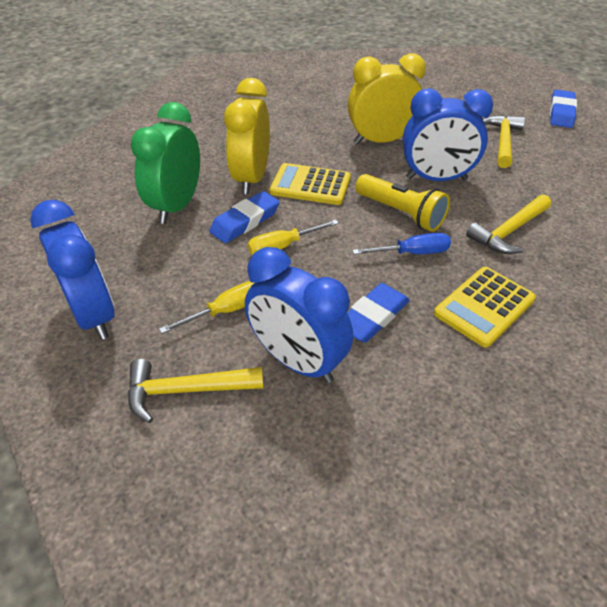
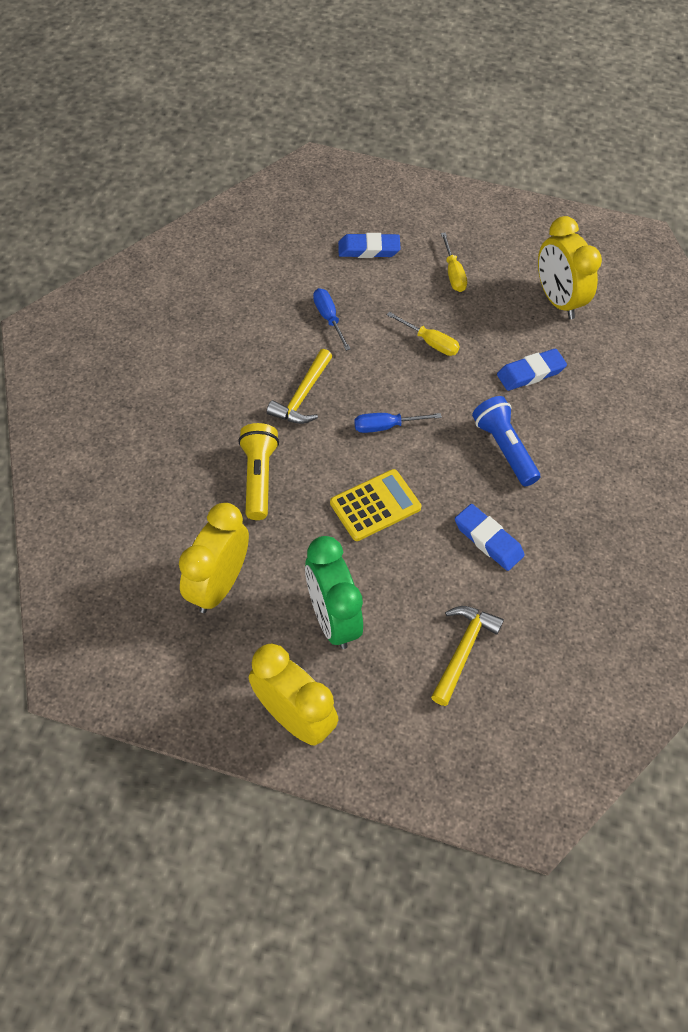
blue clock: 3 -> 0
blue flashlight: 0 -> 1
blue screwdriver: 1 -> 2
yellow calculator: 2 -> 1
yellow clock: 2 -> 3
yellow hammer: 3 -> 2

